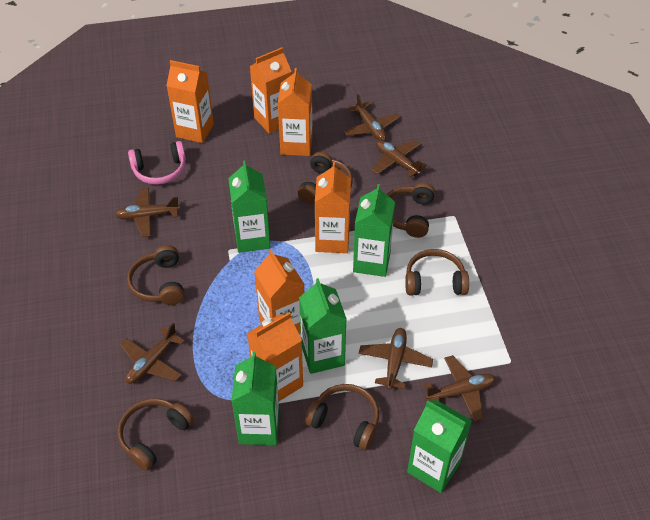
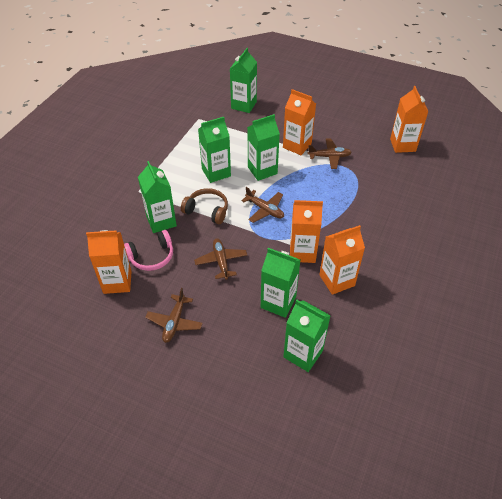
brown headphones: 6 -> 1
brown plane: 6 -> 4
green carton: 5 -> 6
orange carton: 6 -> 5

